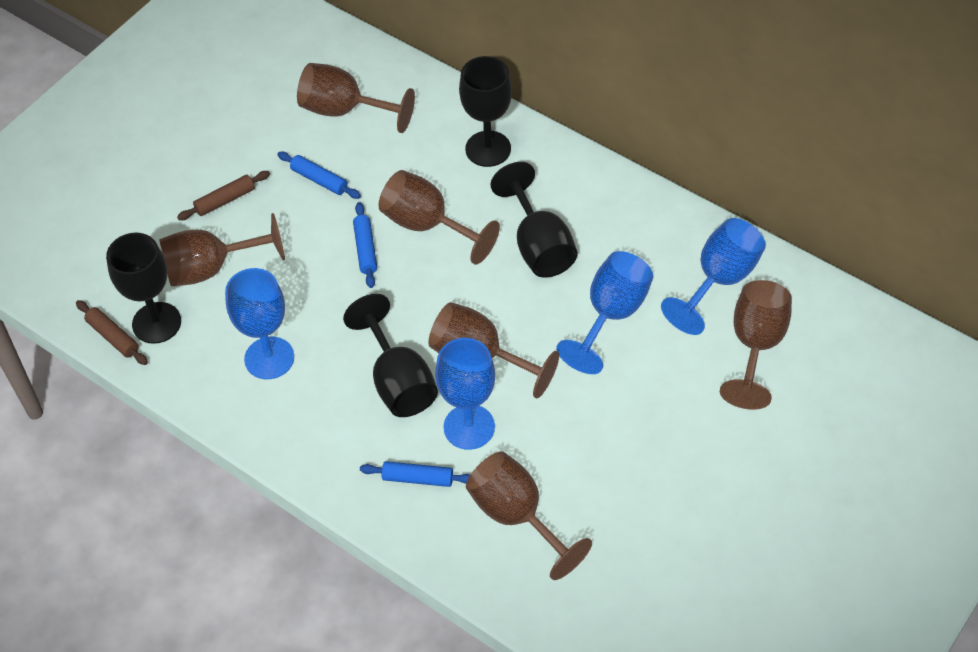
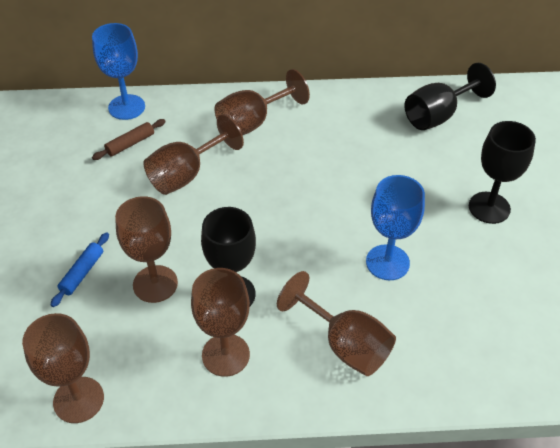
black goblet: 4 -> 3
blue goblet: 4 -> 2
blue rolling pin: 3 -> 1
brown rolling pin: 2 -> 1

